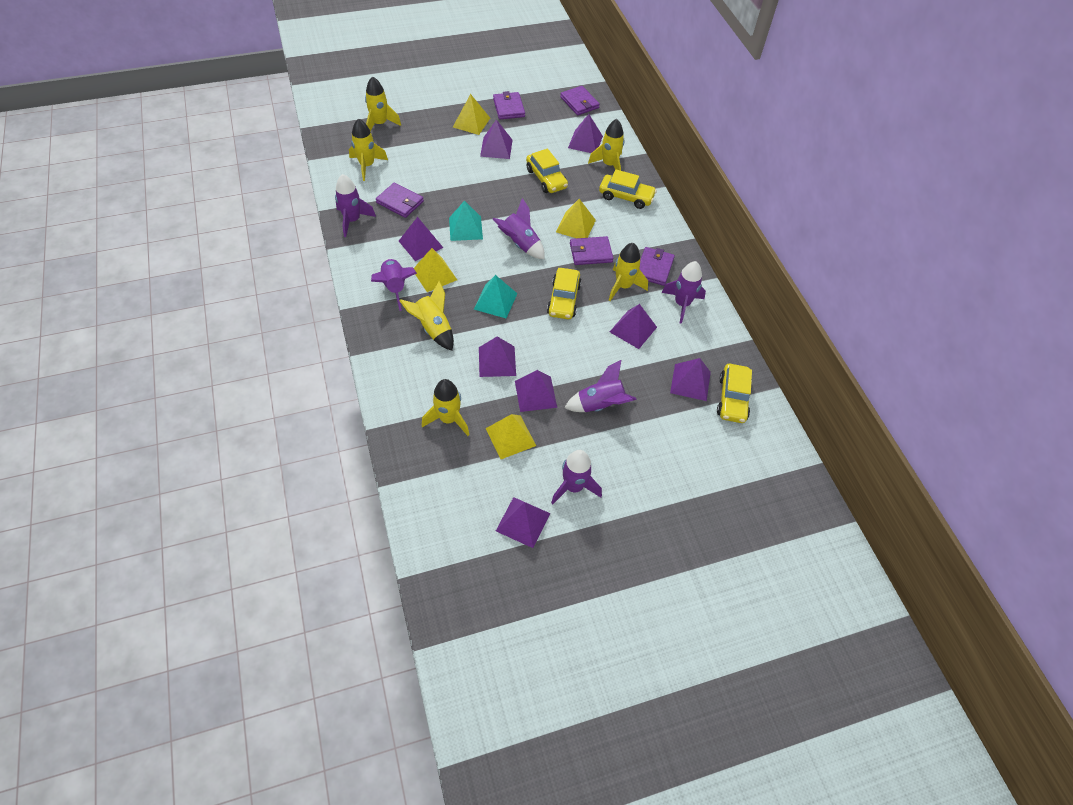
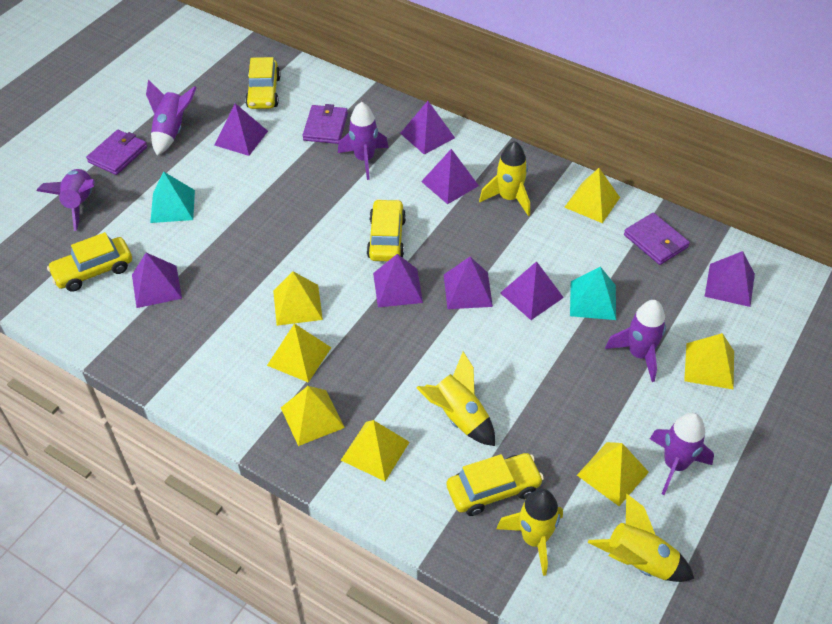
purple rocket: 6 -> 5
purple wallet: 5 -> 3
yellow pyramid: 4 -> 7
yellow rocket: 6 -> 4

